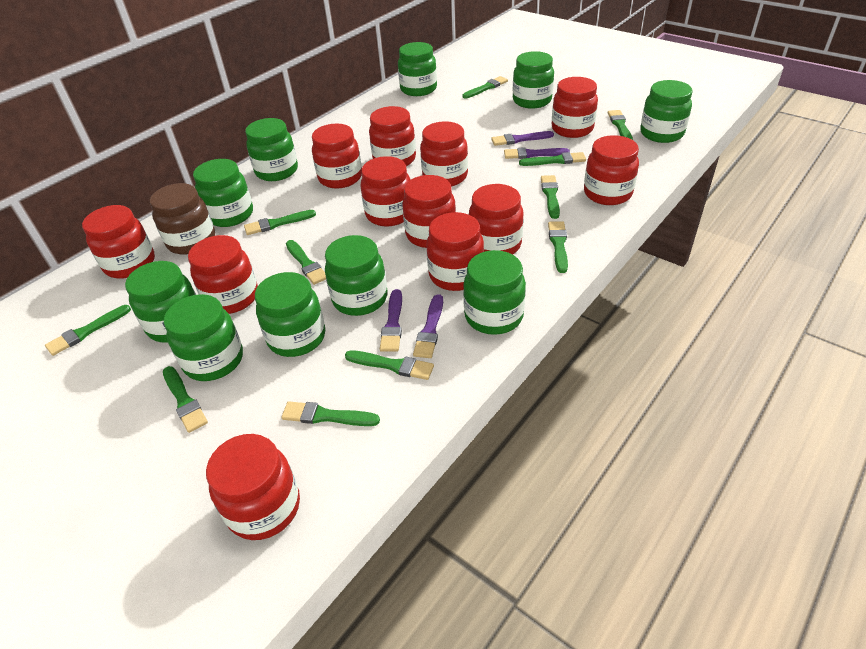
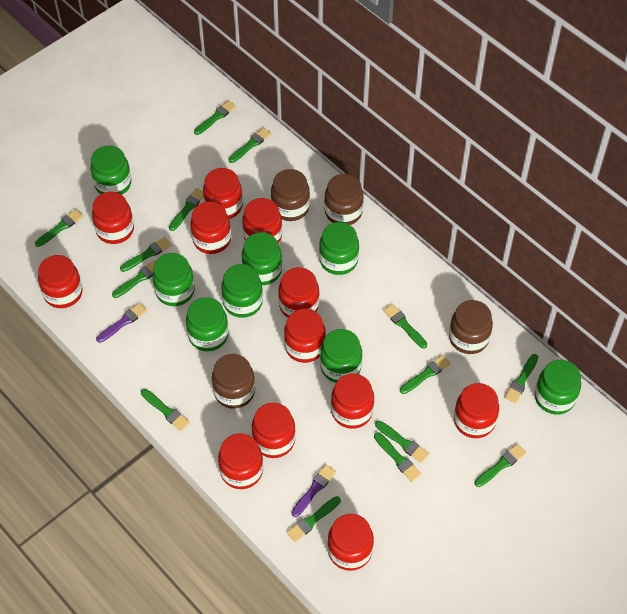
brown jar: 1 -> 4
green brush: 11 -> 14
green jar: 10 -> 8
purple brush: 4 -> 2

